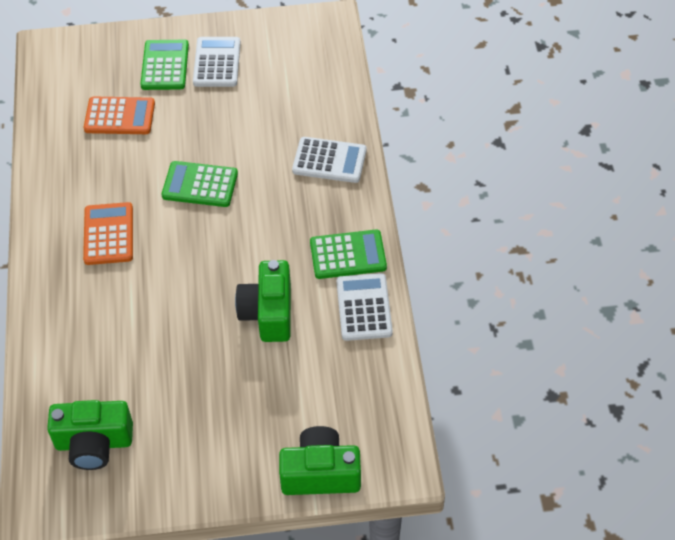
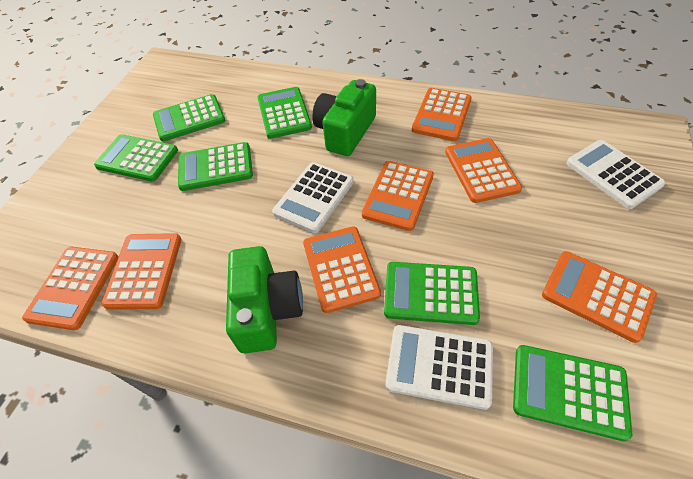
green calculator: 3 -> 6
green camera: 3 -> 2
orange calculator: 2 -> 7

